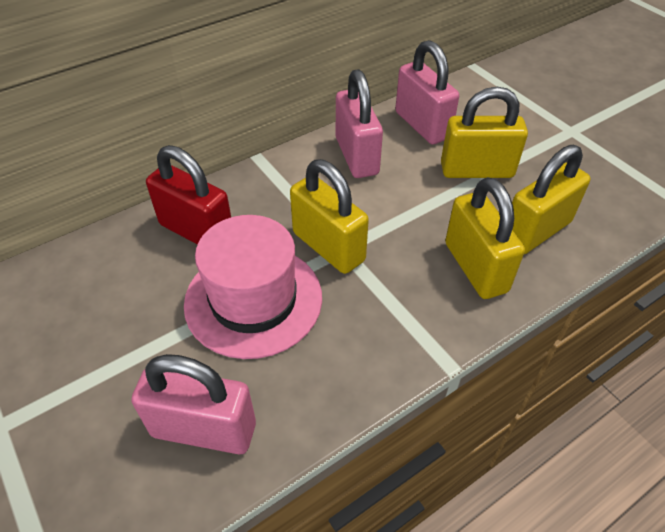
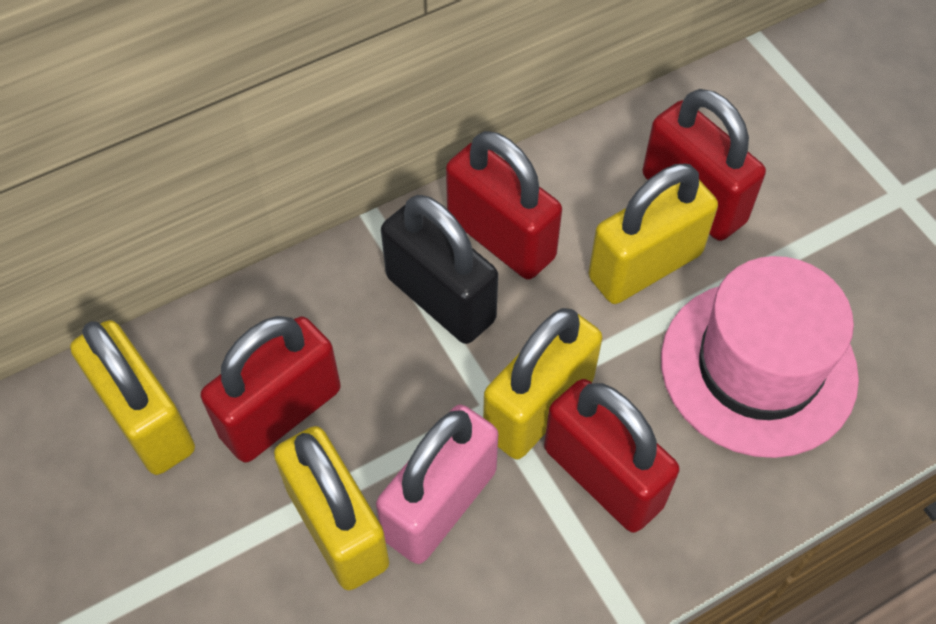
black padlock: 0 -> 1
pink padlock: 3 -> 1
red padlock: 1 -> 4

